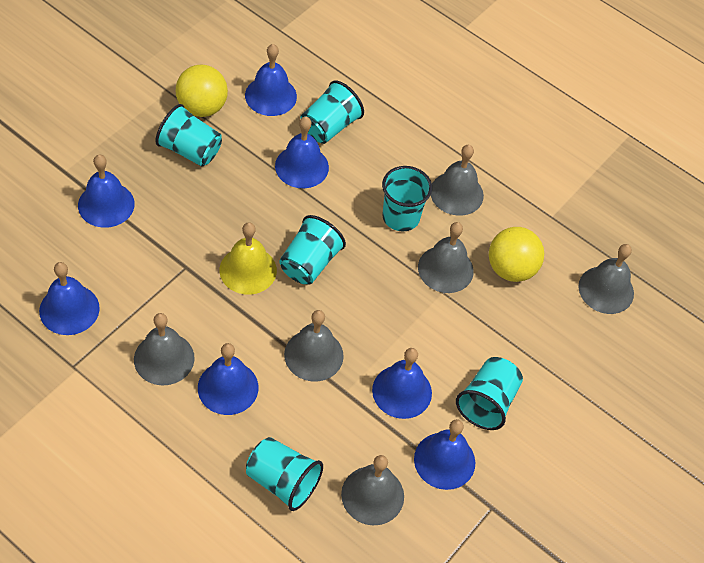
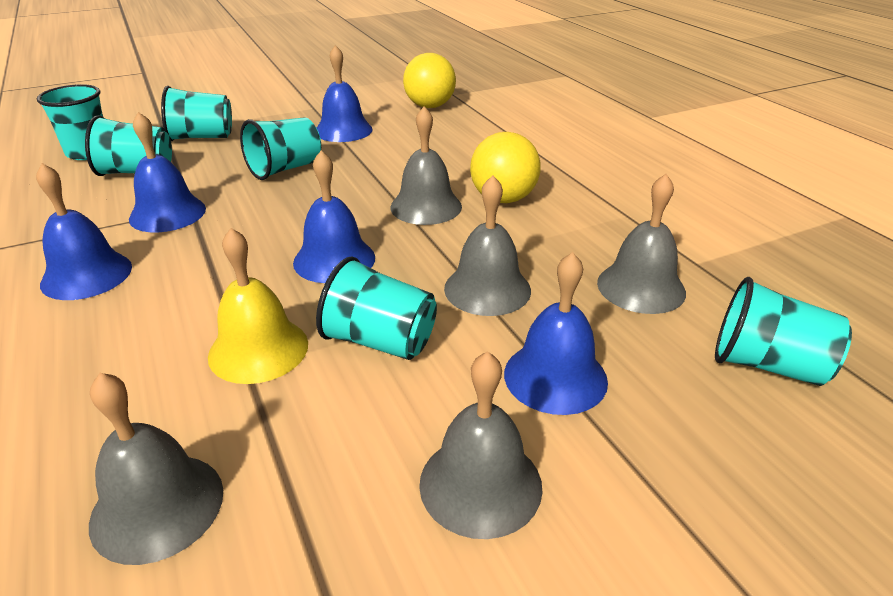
blue bell: 7 -> 5
grey bell: 6 -> 5

